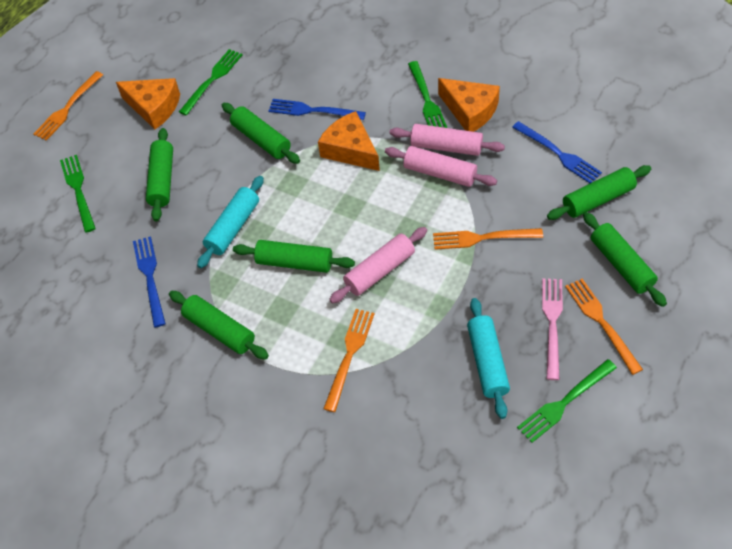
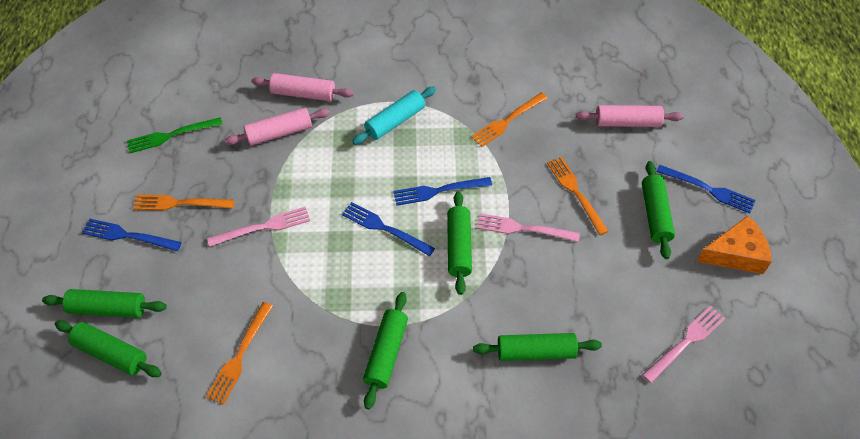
blue fork: 3 -> 4
green fork: 4 -> 1
orange cheese: 3 -> 1
pink fork: 1 -> 3
turquoise rolling pin: 2 -> 1

